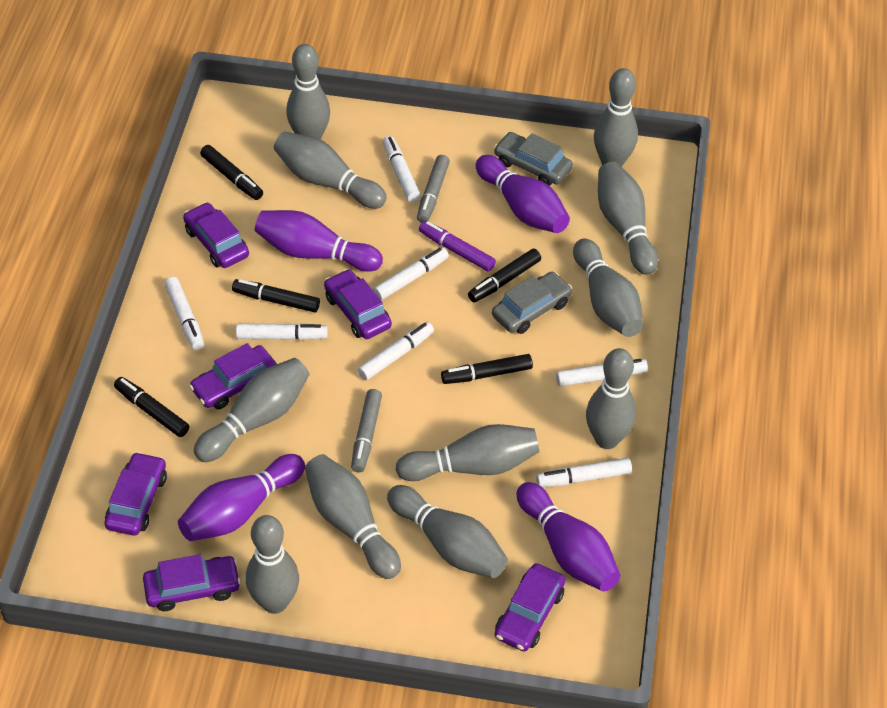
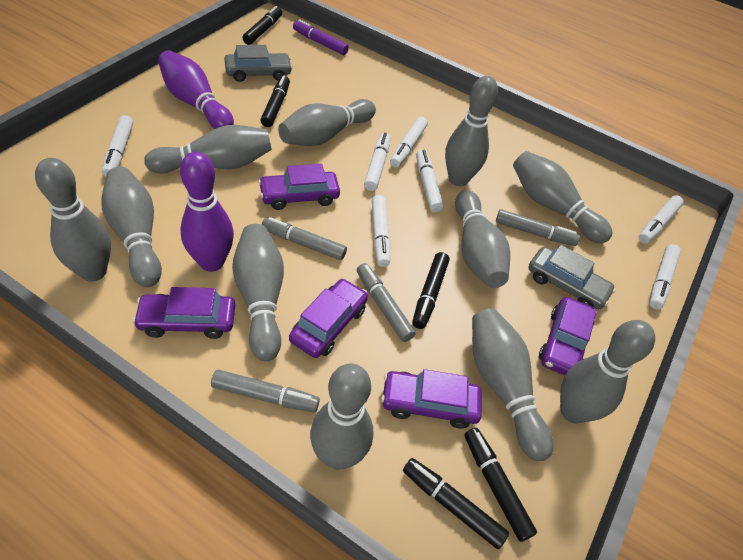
grey marker: 2 -> 4
purple bowling pin: 4 -> 2
purple car: 6 -> 5

